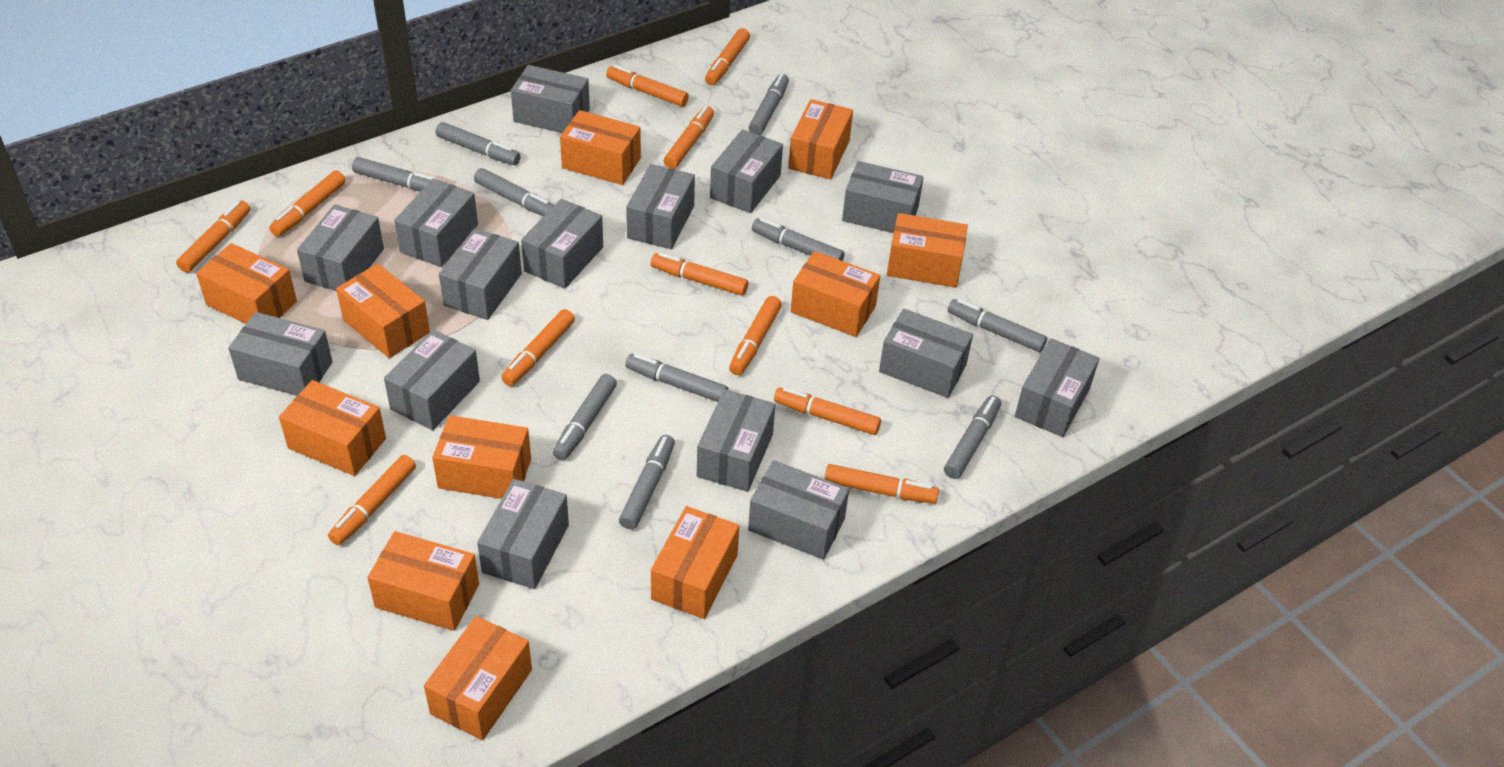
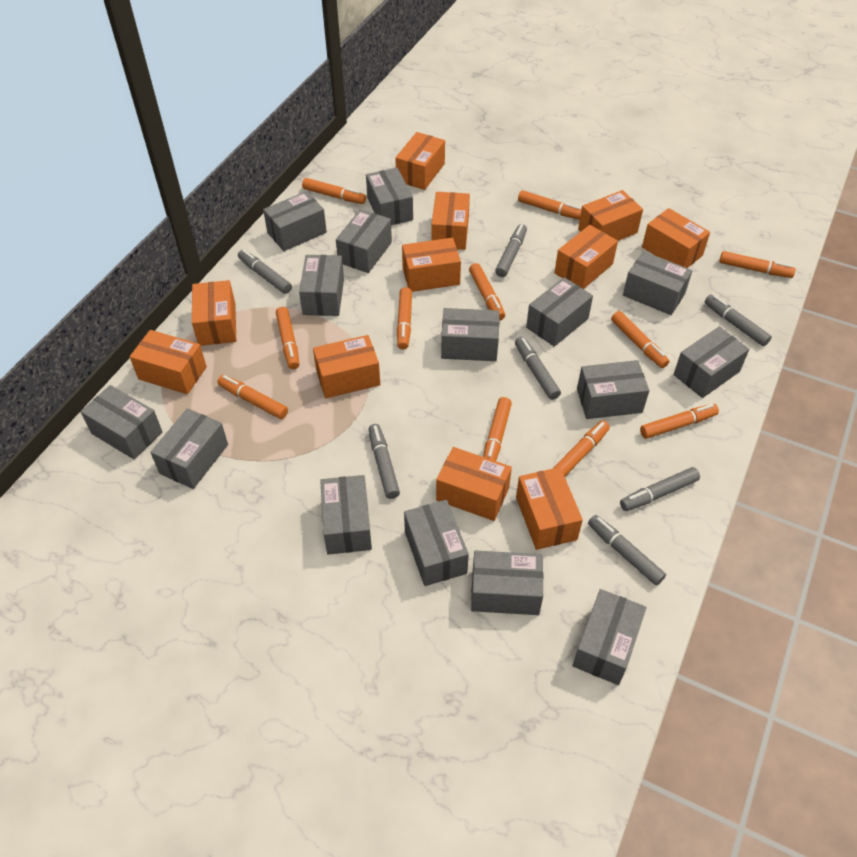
grey marker: 10 -> 7

